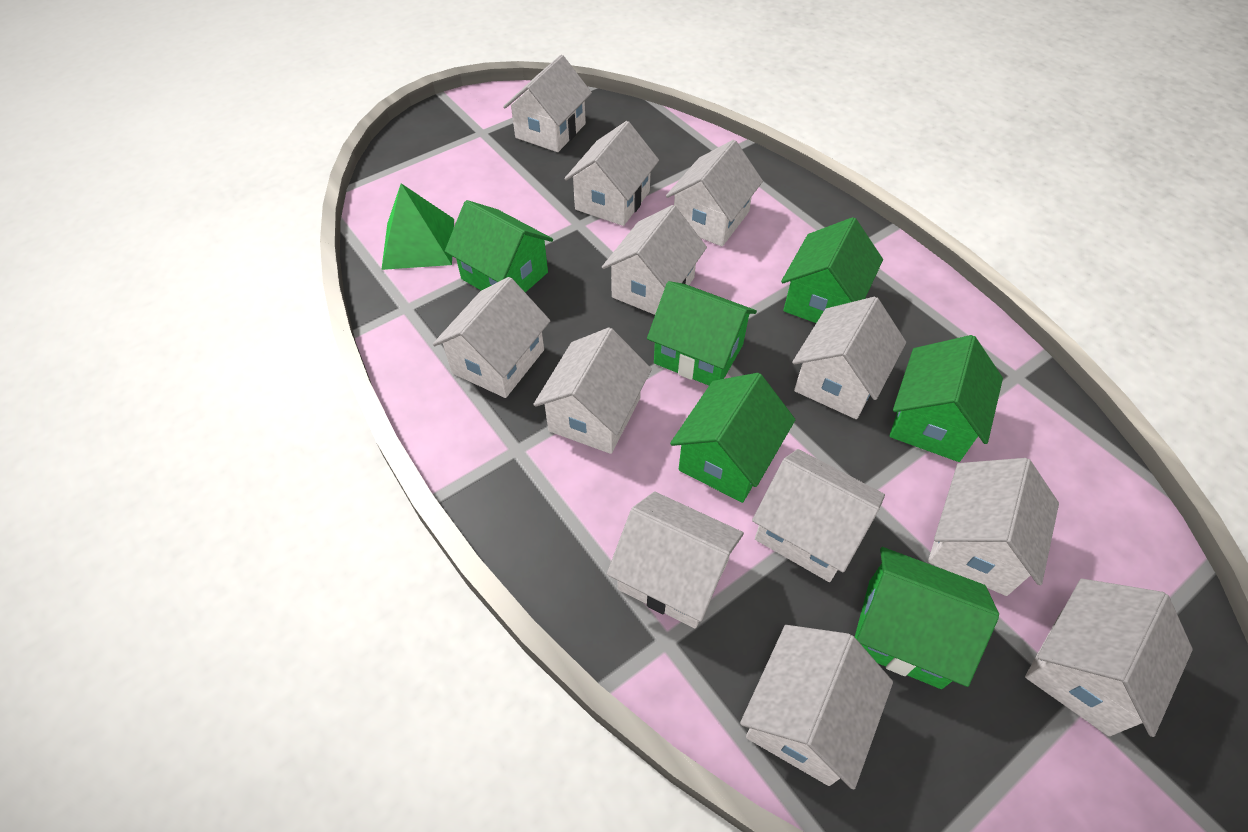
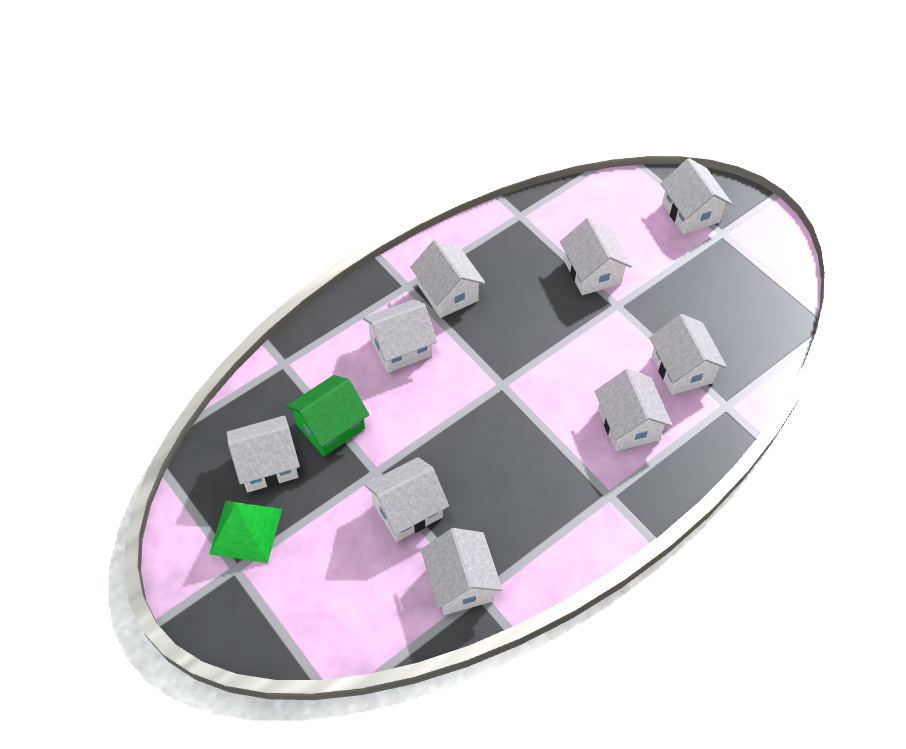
green house: 6 -> 1
white house: 12 -> 9

